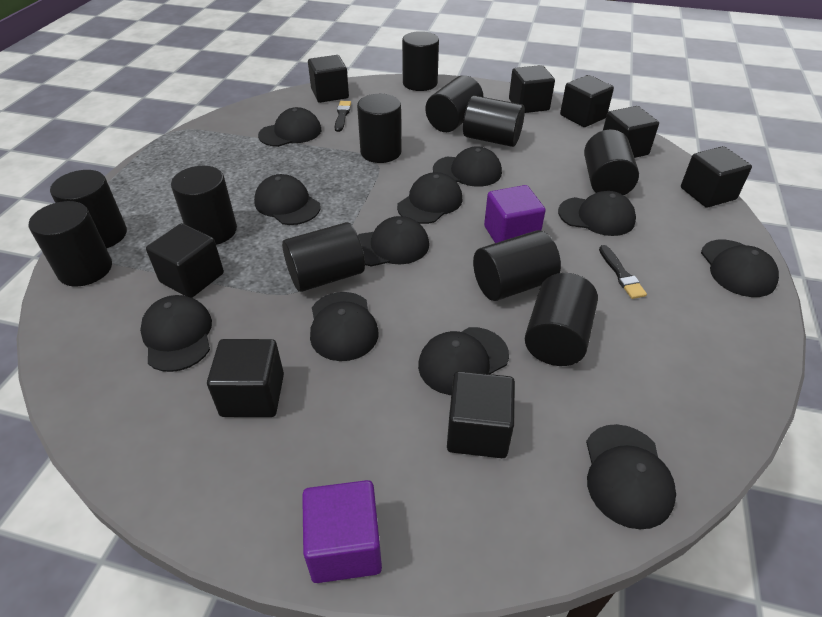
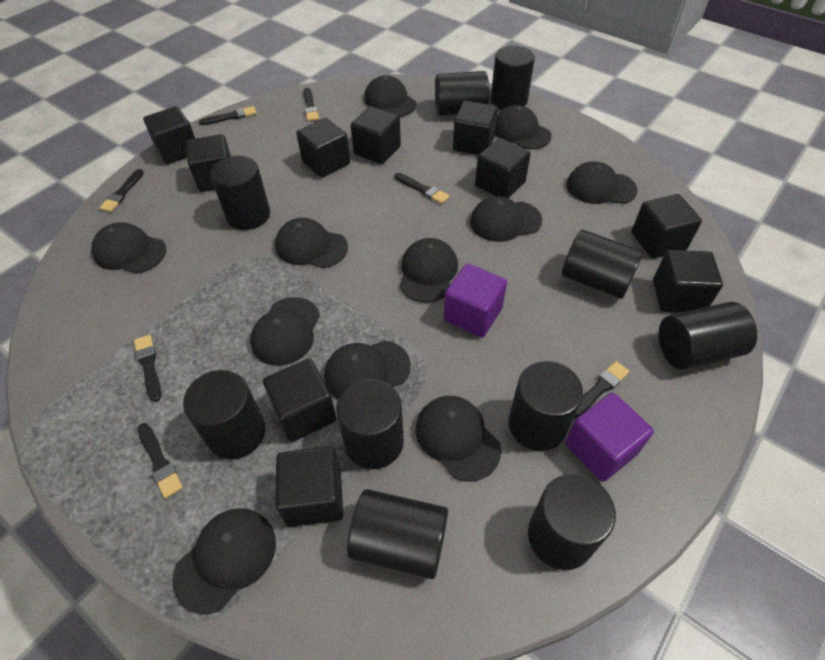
black brush: 2 -> 7
black cube: 8 -> 10
black cylinder: 11 -> 10

